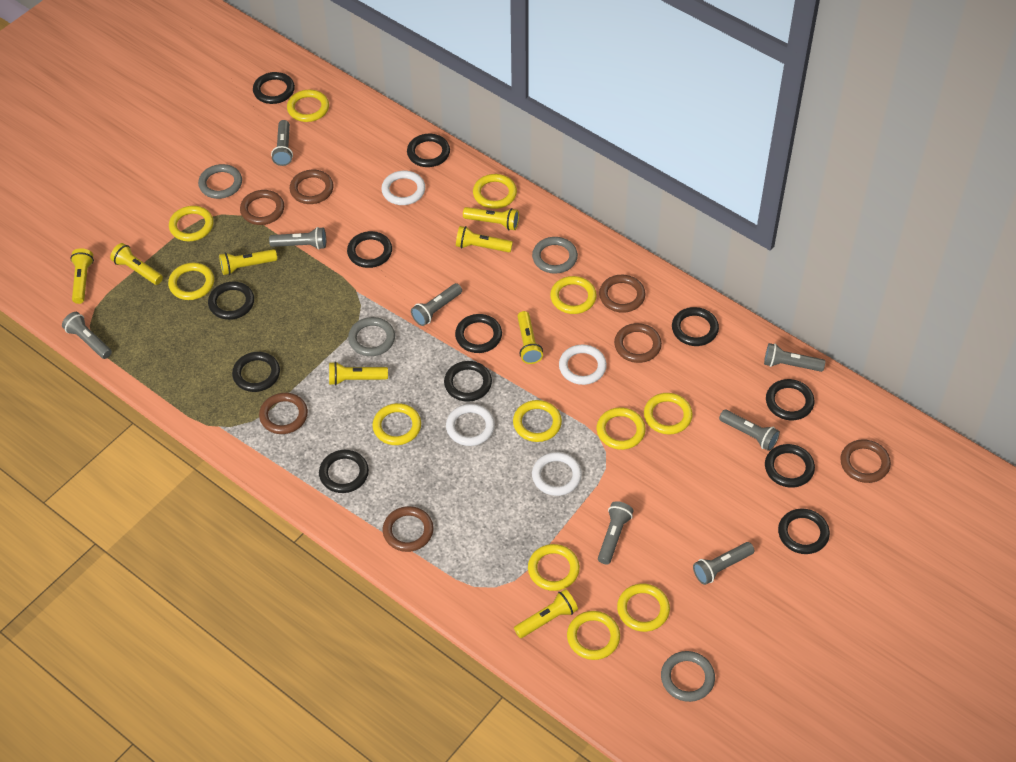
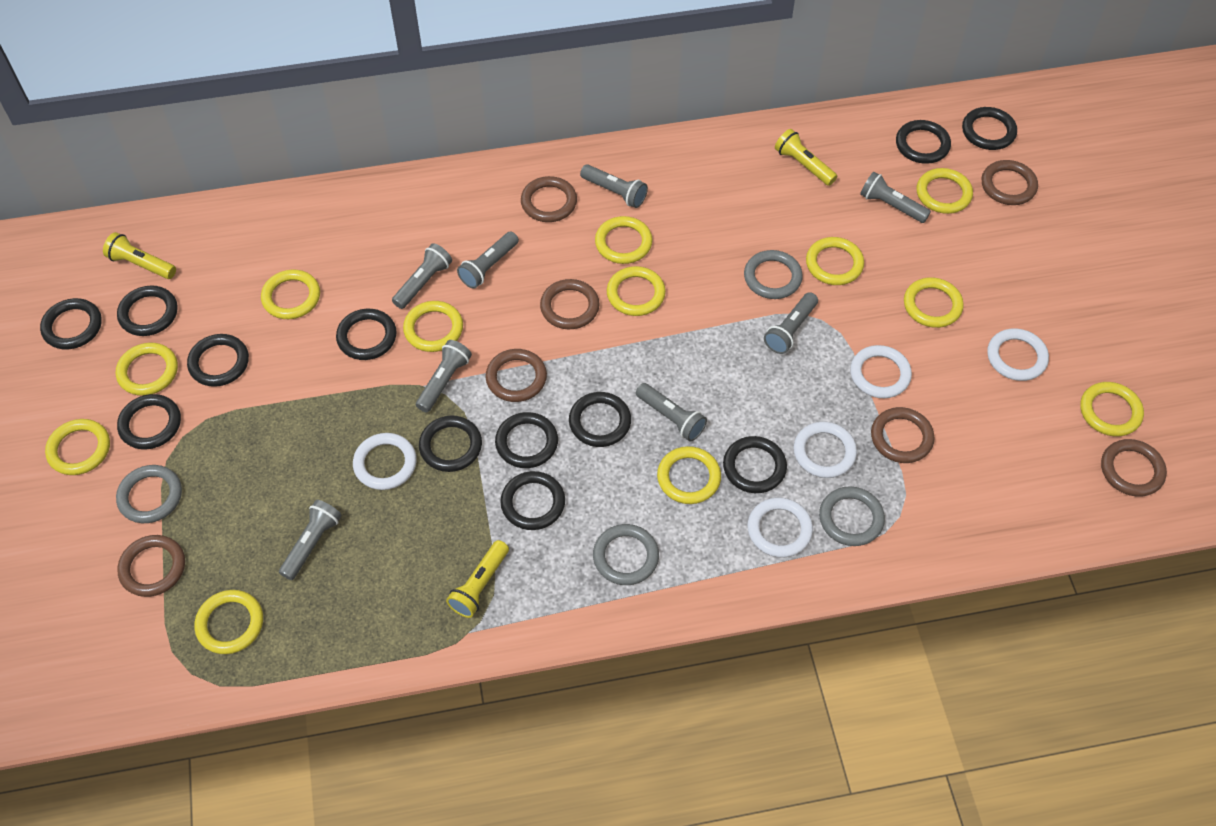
white ring: 4 -> 5
yellow flashlight: 8 -> 3

